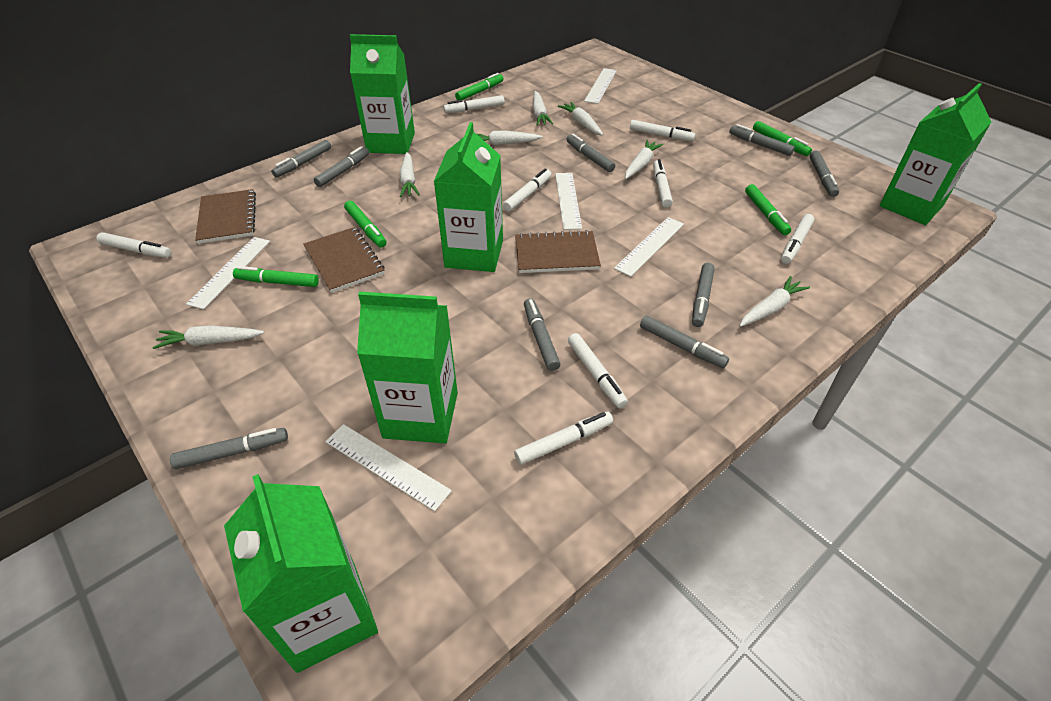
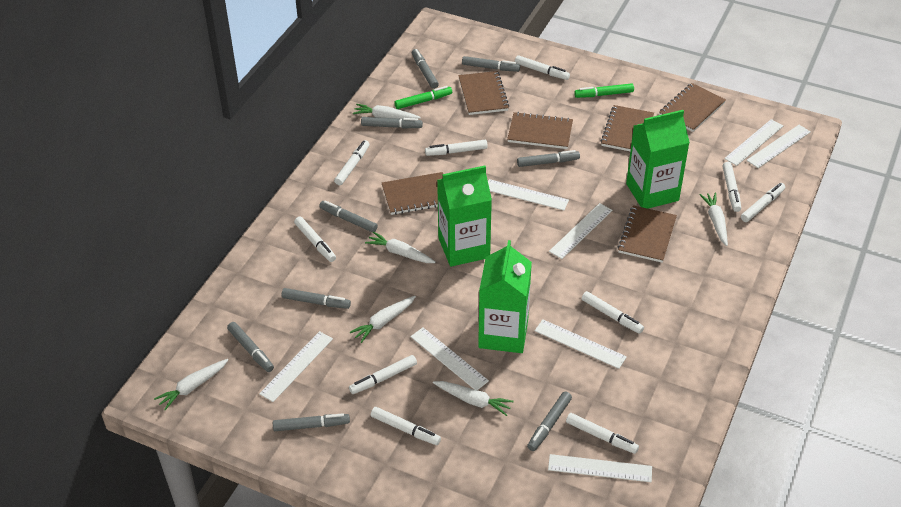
brown notebook: 3 -> 6
green carton: 5 -> 3
green marker: 5 -> 2
white carrot: 7 -> 6
white marker: 8 -> 10
white ruler: 5 -> 8

